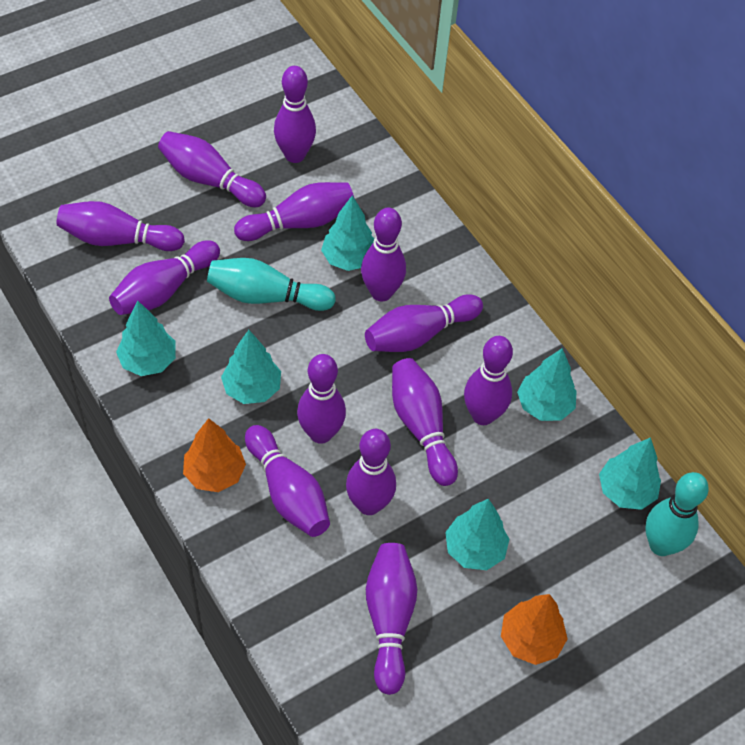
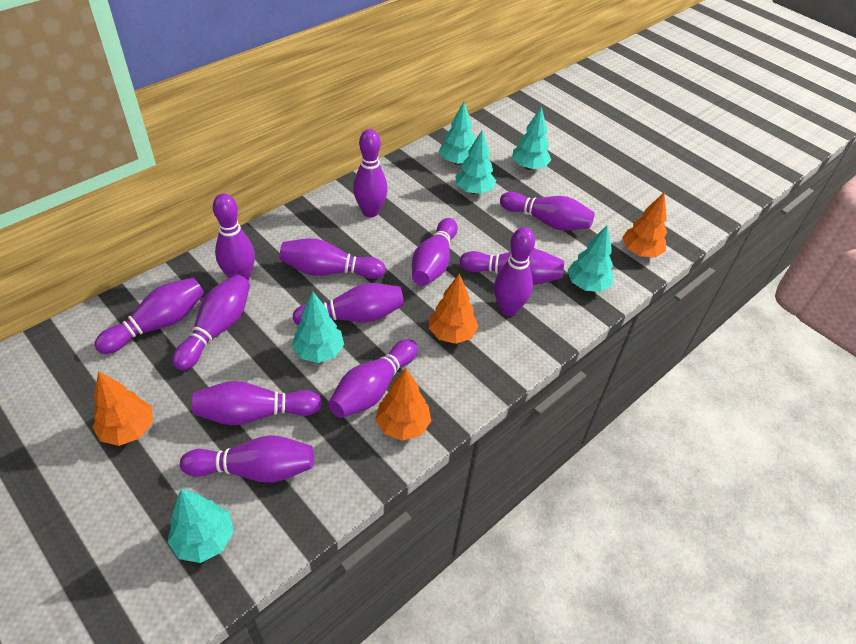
orange tree: 2 -> 4
turquoise bowling pin: 2 -> 0

